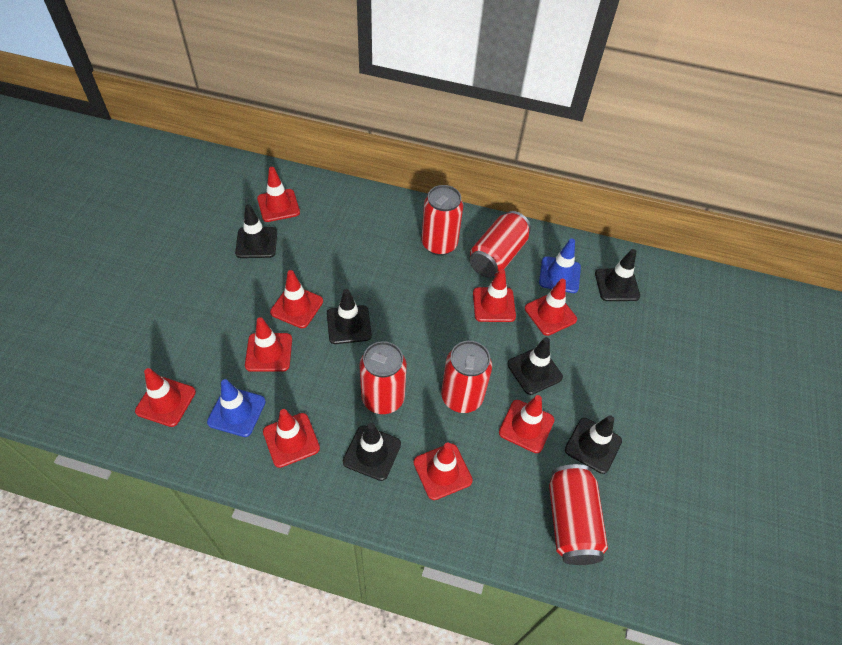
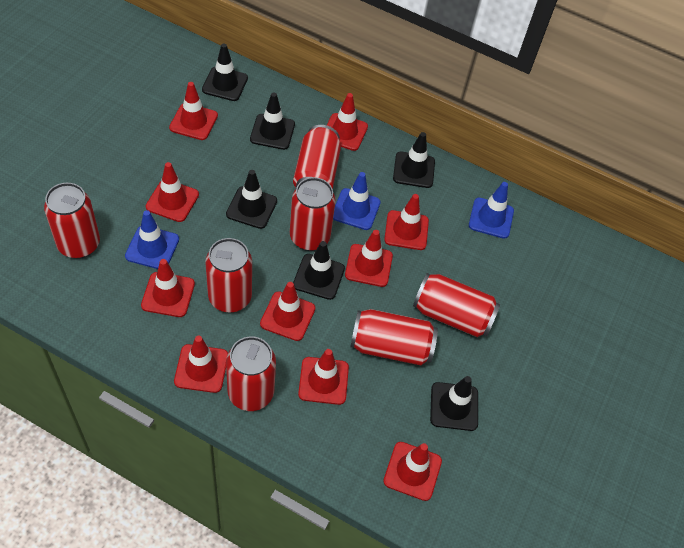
blue traffic cone: 2 -> 3
red can: 5 -> 7
red traffic cone: 9 -> 10

